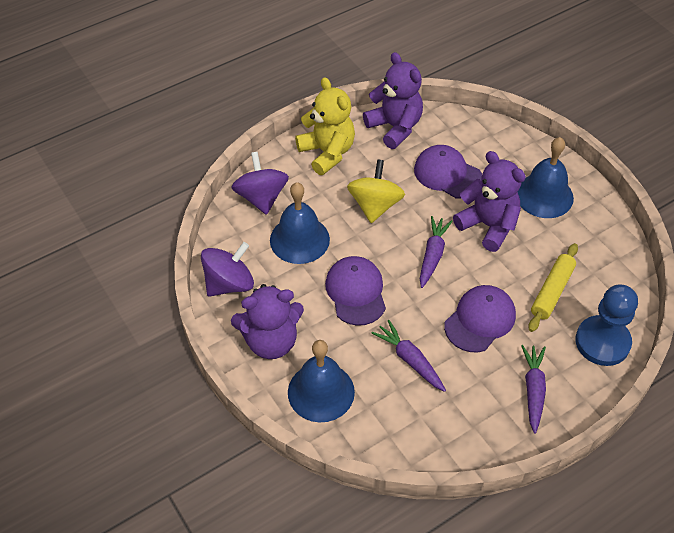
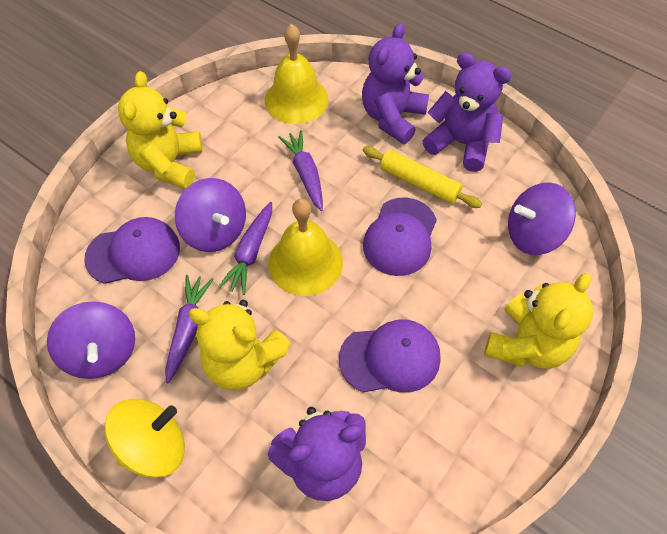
blue bell: 3 -> 0
blue pawn: 1 -> 0
purple spinning top: 2 -> 3
yellow bell: 0 -> 2
yellow teddy bear: 1 -> 3

